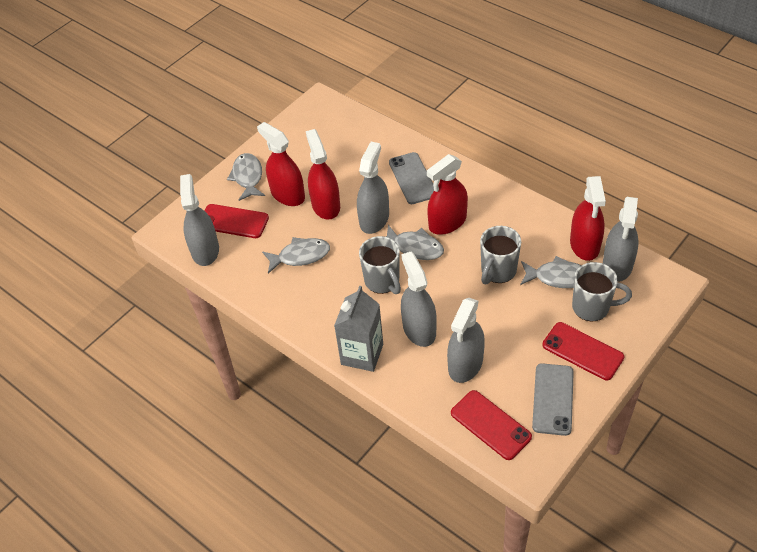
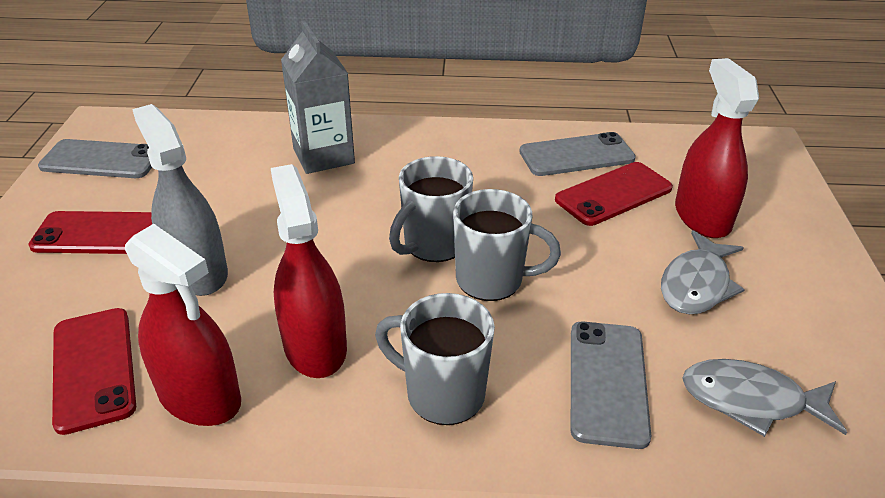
grey fish: 4 -> 2
grey phone: 2 -> 3
grey spray bottle: 5 -> 1
red spray bottle: 4 -> 3

